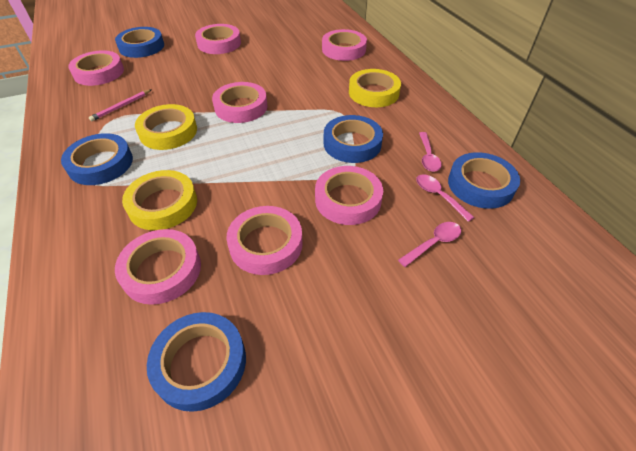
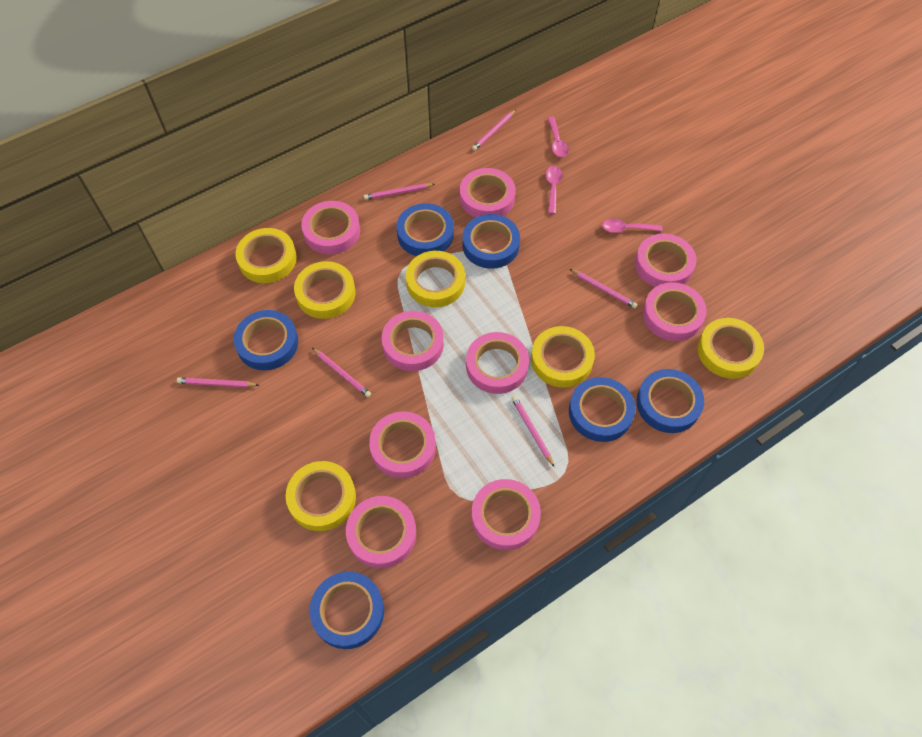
blue tape: 5 -> 6
pink pencil: 1 -> 6
pink tape: 7 -> 9
yellow tape: 3 -> 6

